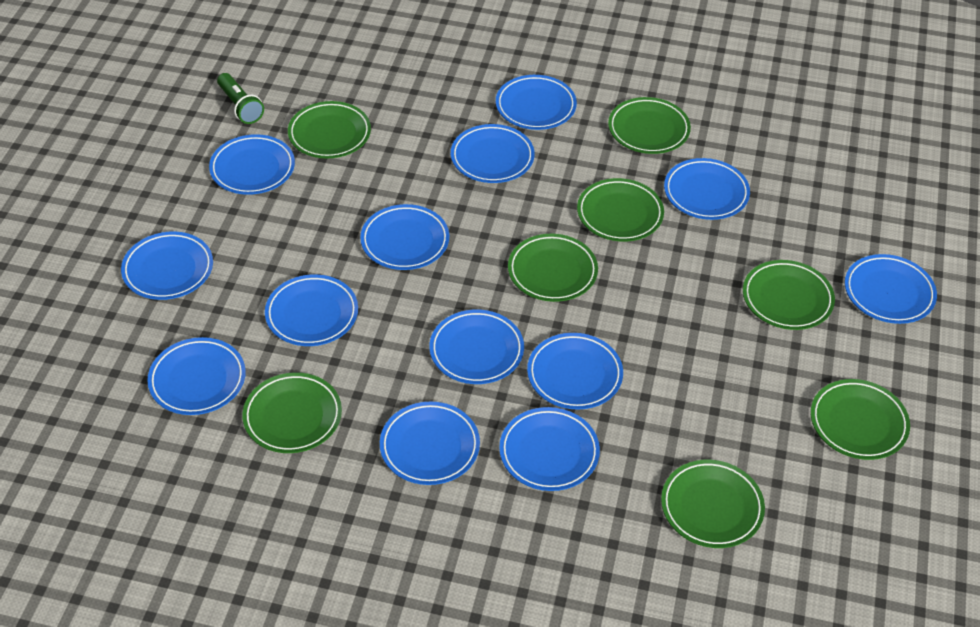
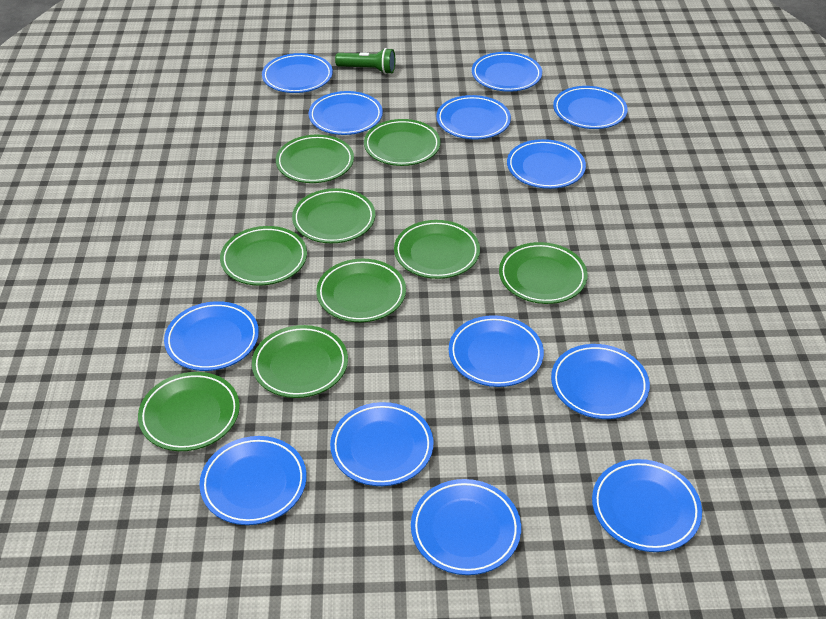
green plate: 8 -> 9

